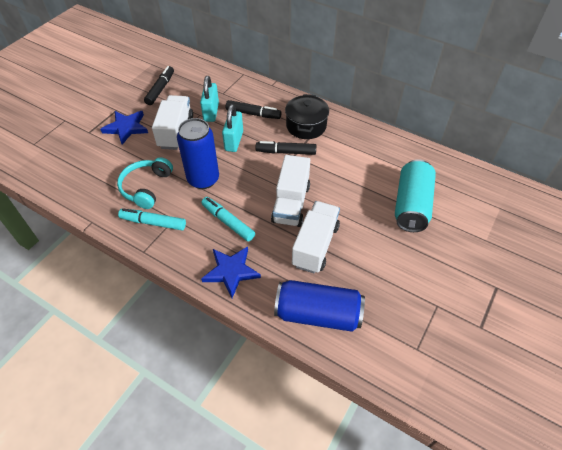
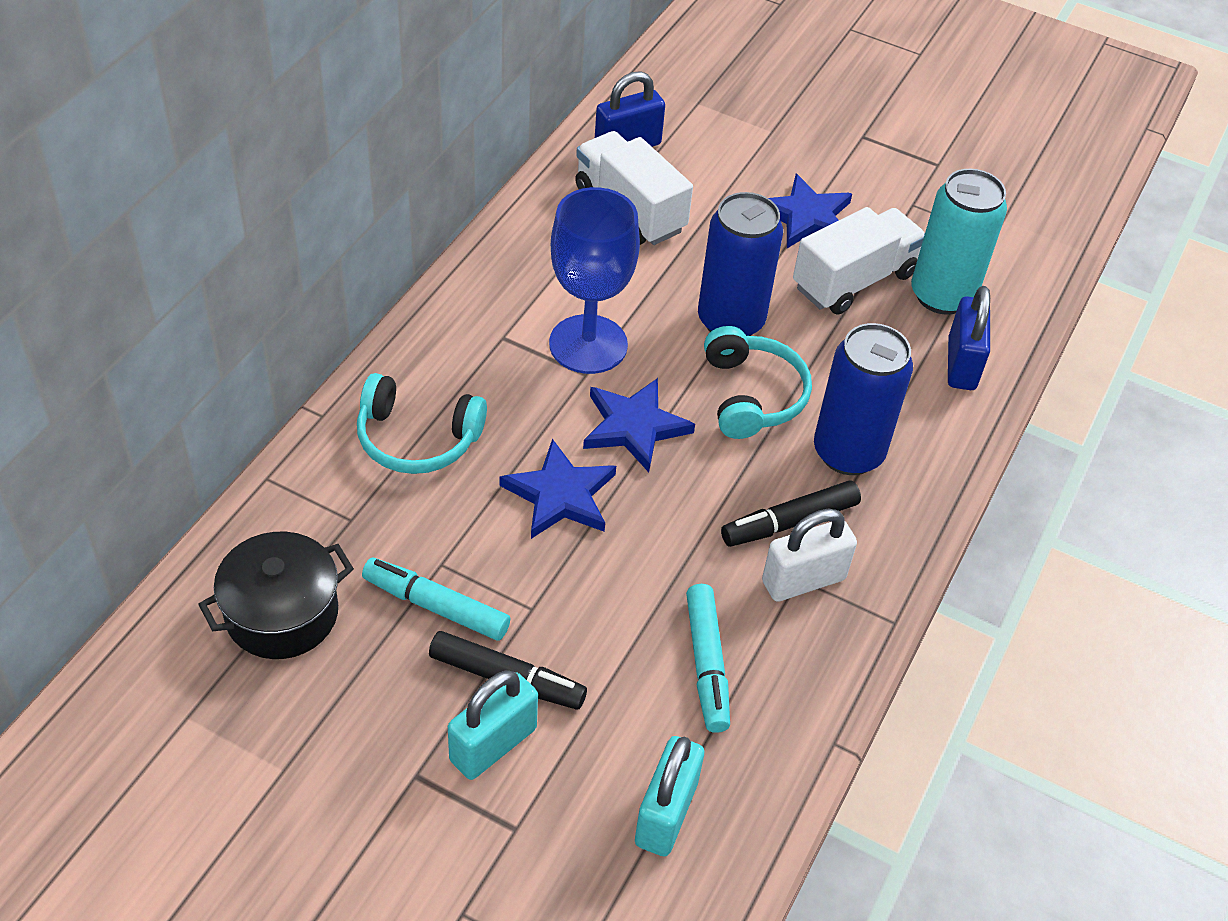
black marker: 3 -> 2
blue goblet: 0 -> 1
blue padlock: 0 -> 2
blue star: 2 -> 3
turquoise headphones: 1 -> 2
white padlock: 0 -> 1
white truck: 3 -> 2

